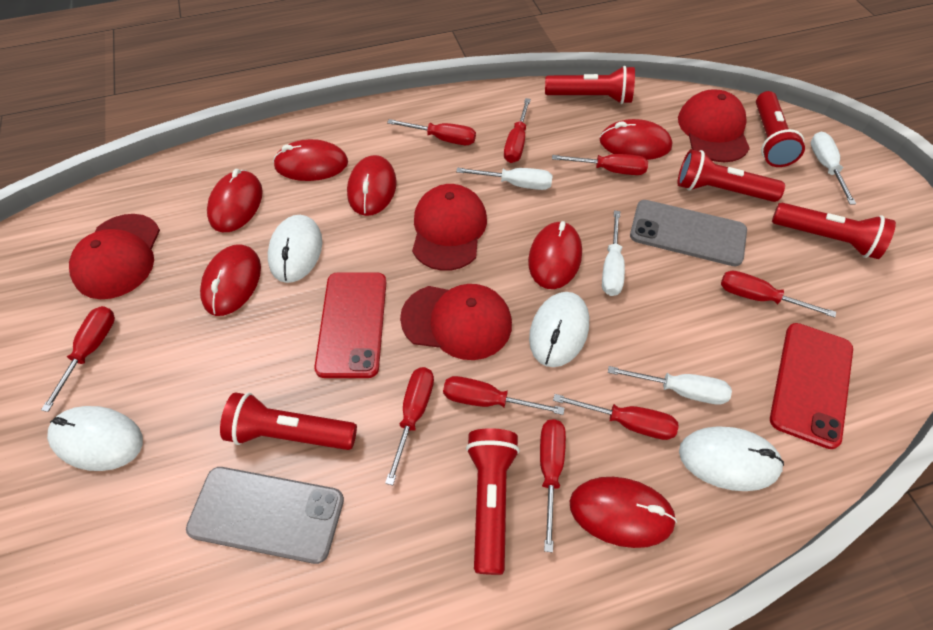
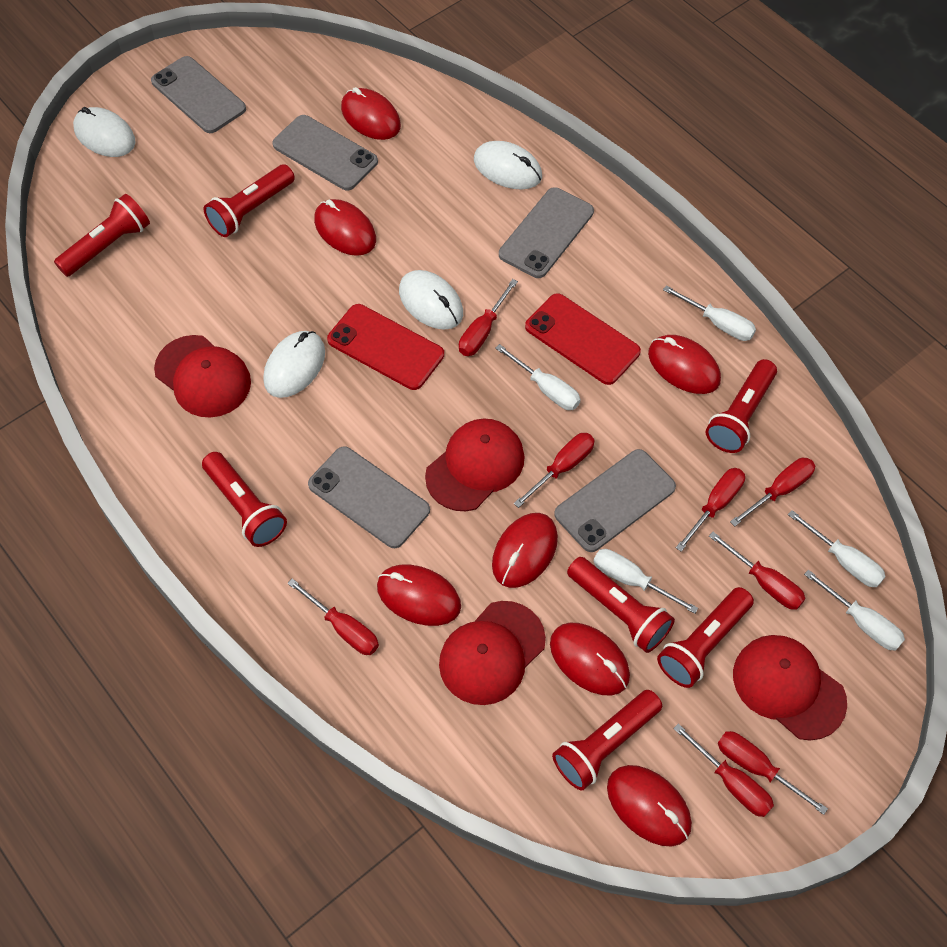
grey phone: 2 -> 5
red flashlight: 6 -> 7
red screwdriver: 9 -> 8
white screwdriver: 4 -> 5

